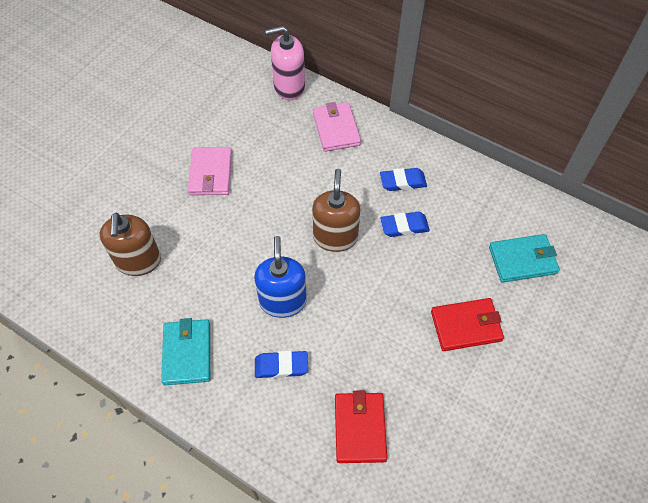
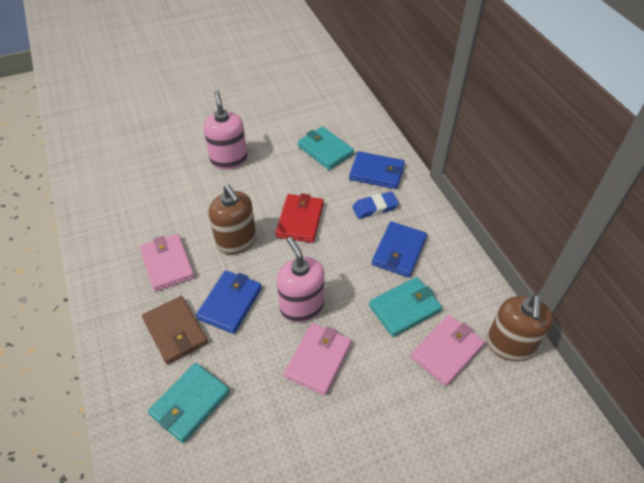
blue eraser: 3 -> 1
blue soap dispenser: 1 -> 0
blue wallet: 0 -> 3
brown wallet: 0 -> 1
pink soap dispenser: 1 -> 2
pink wallet: 2 -> 3
red wallet: 2 -> 1
turquoise wallet: 2 -> 3

